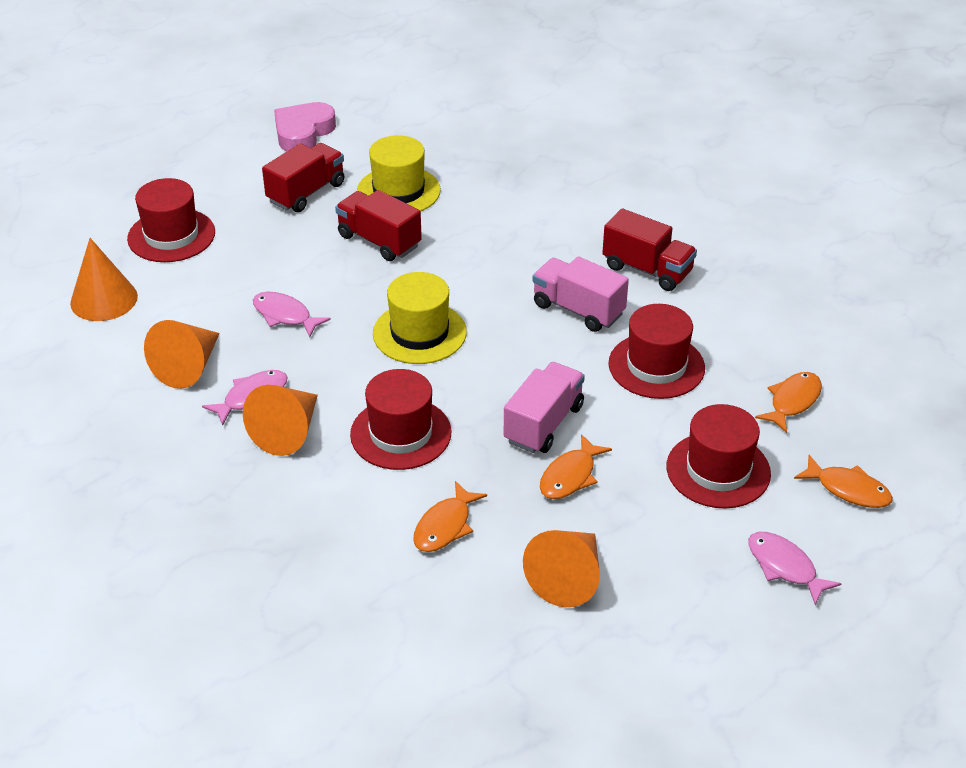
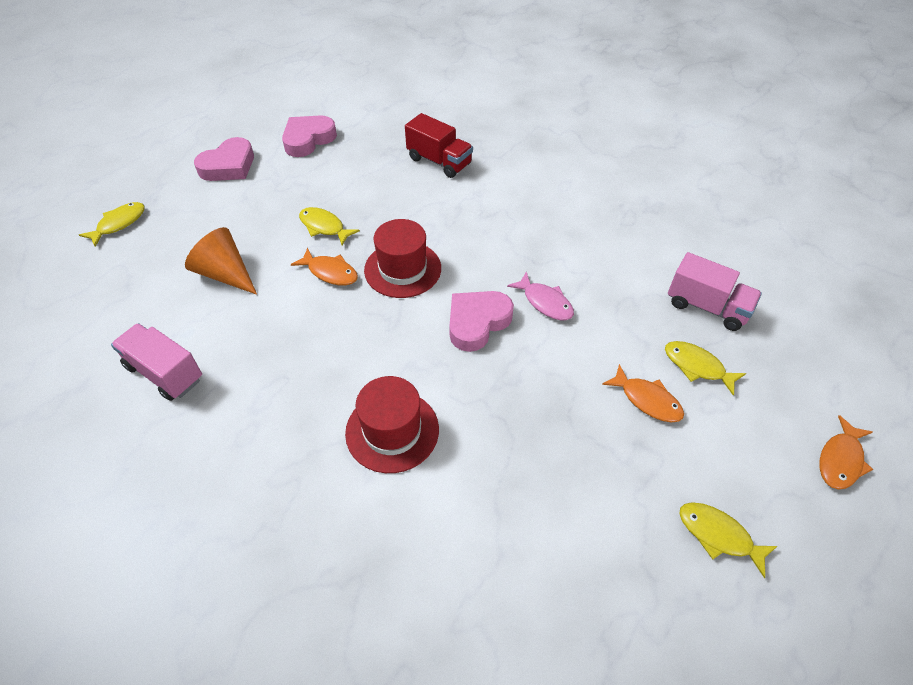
orange cone: 4 -> 1
orange fish: 4 -> 3
pink fish: 3 -> 1
pink heart: 1 -> 3
red hat: 4 -> 2
red truck: 3 -> 1
yellow fish: 0 -> 4
yellow hat: 2 -> 0

